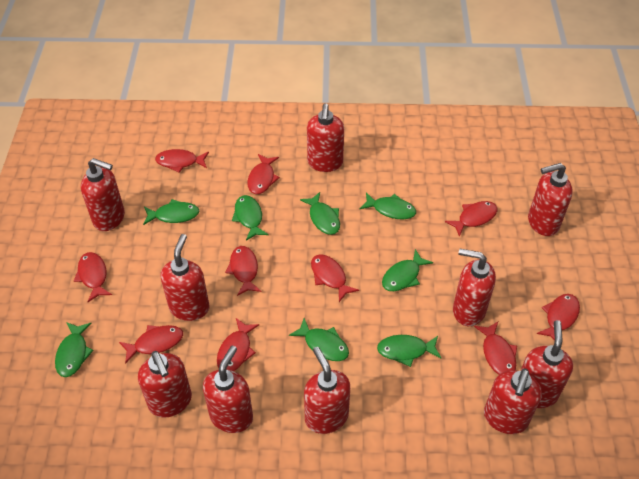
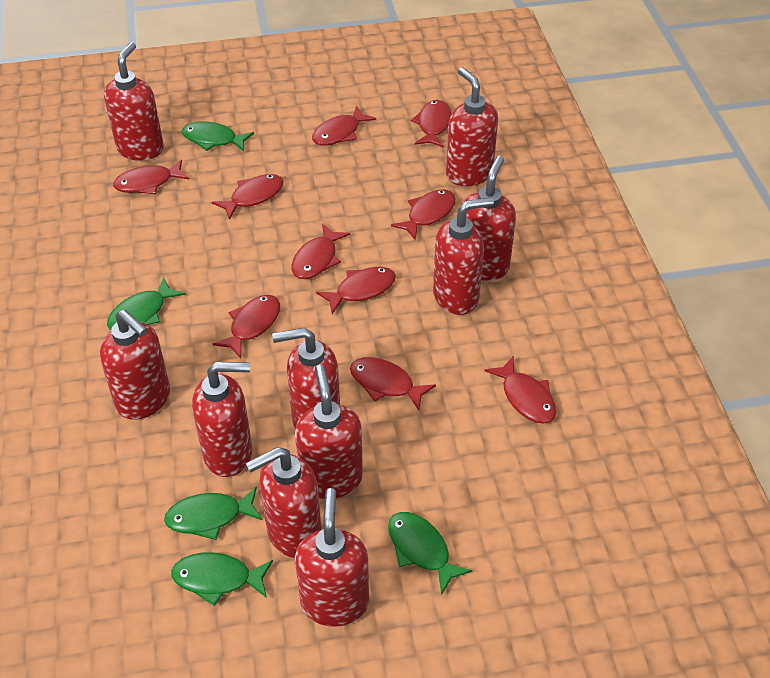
green fish: 8 -> 5

